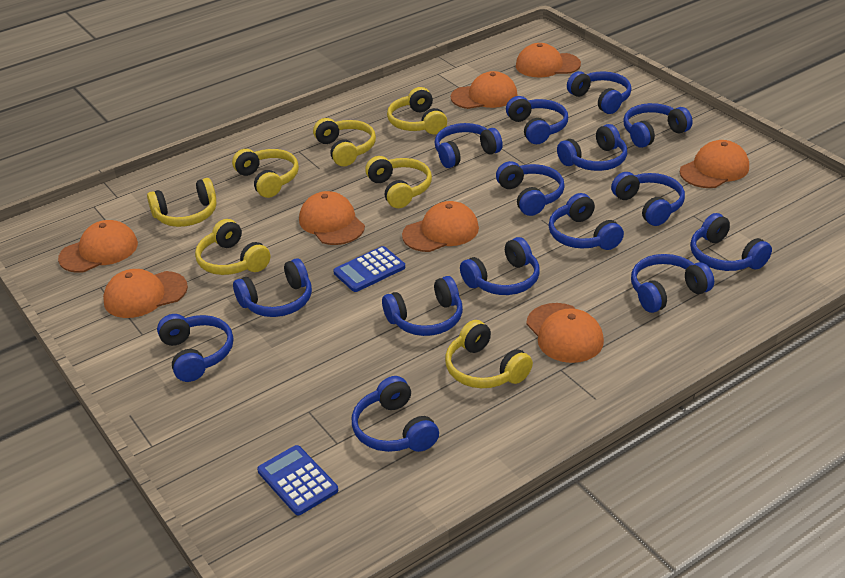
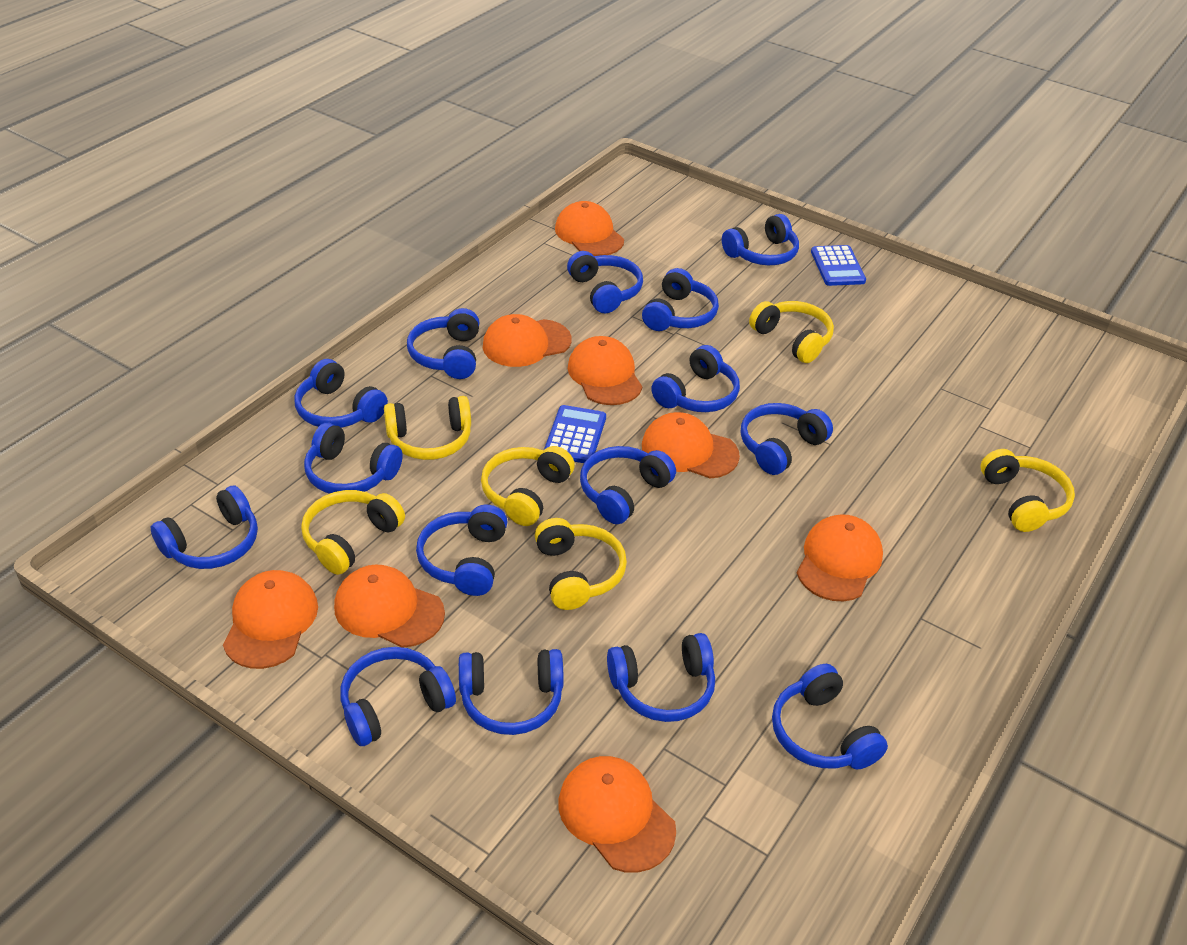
yellow headphones: 7 -> 6

